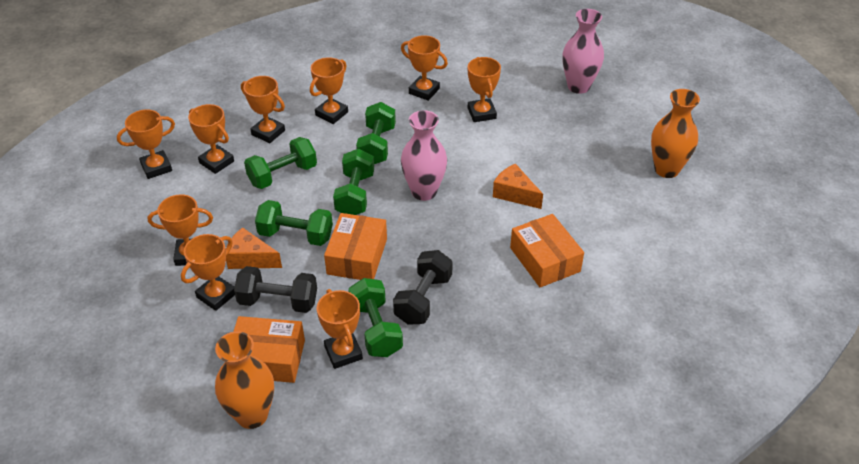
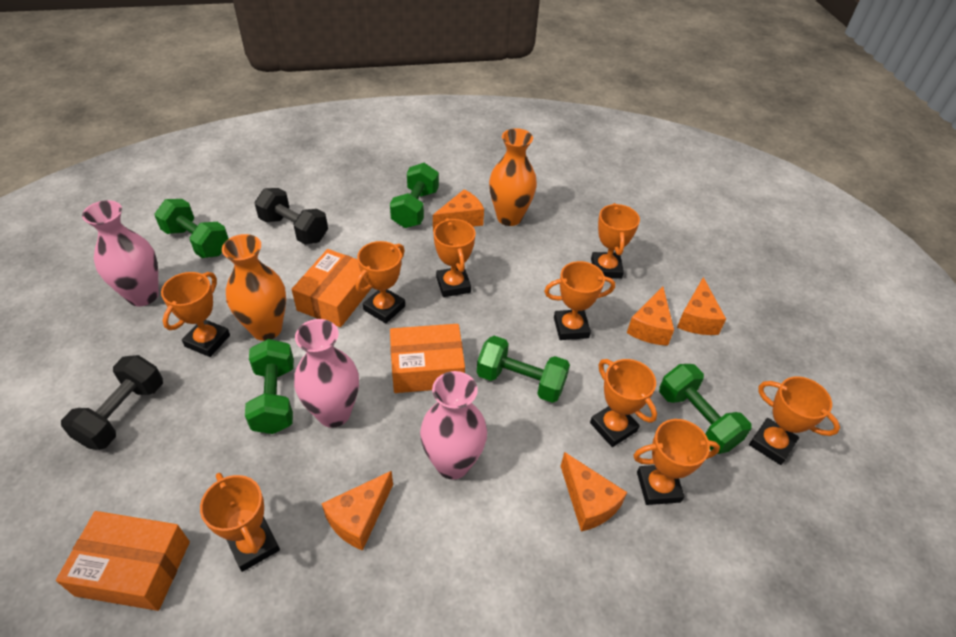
orange cheese: 2 -> 5
pink vase: 2 -> 3

